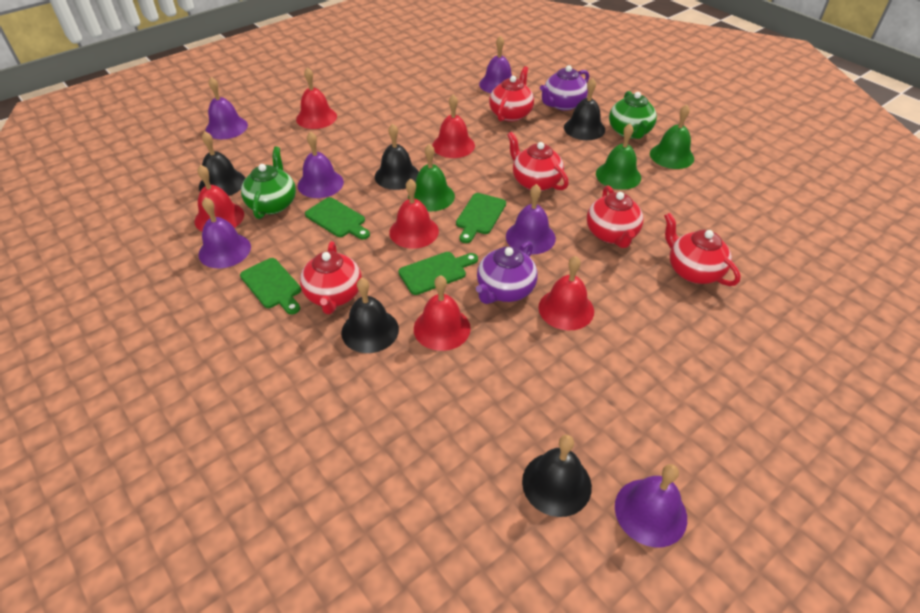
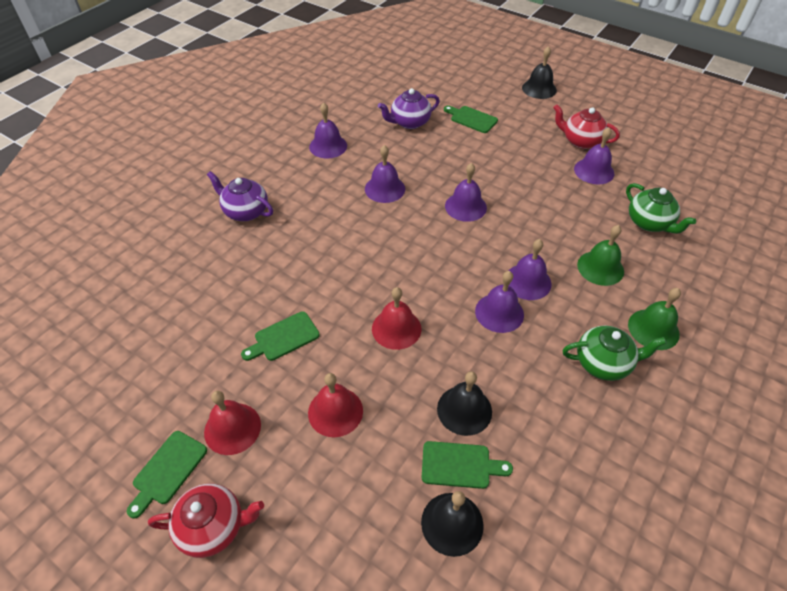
black bell: 5 -> 3
green bell: 3 -> 2
red bell: 6 -> 3
red teapot: 5 -> 2

